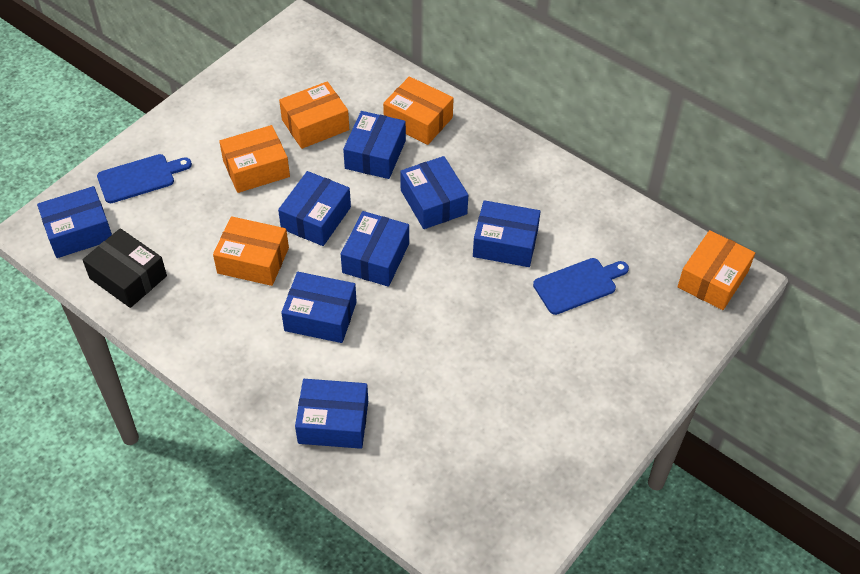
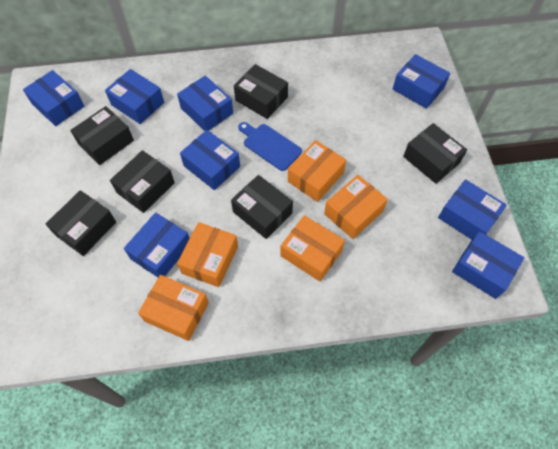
black box: 1 -> 6
blue cutting board: 2 -> 1

